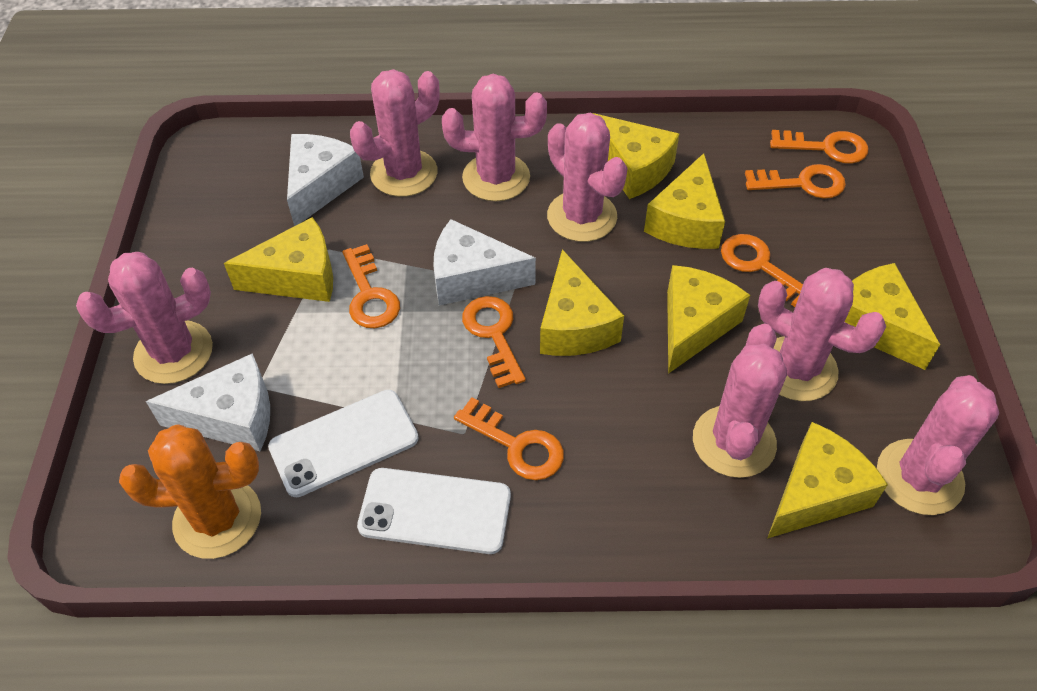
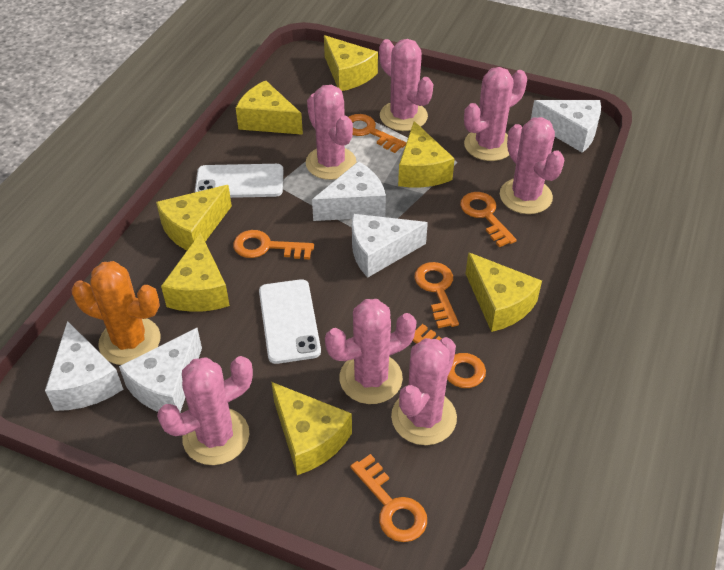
white cheese: 3 -> 5

